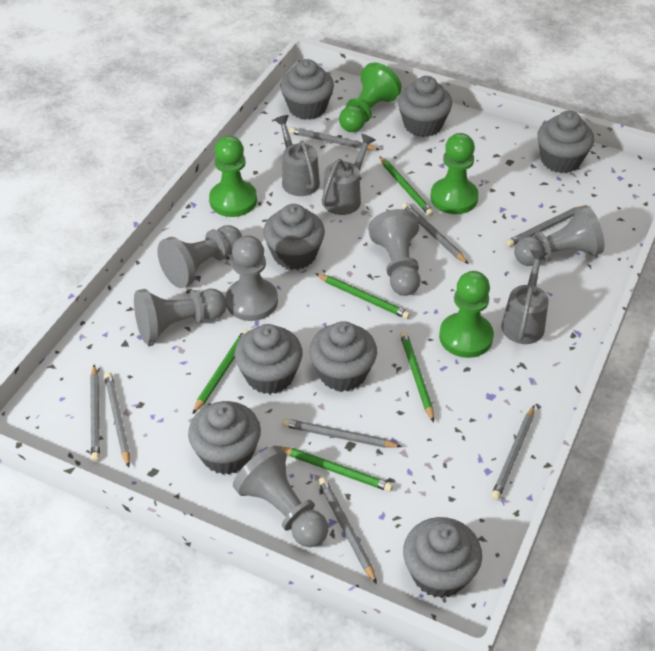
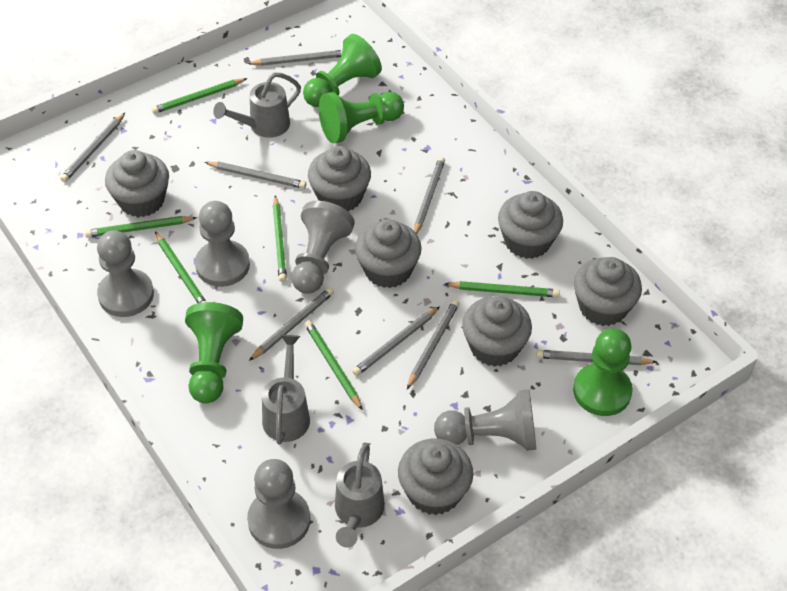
green pencil: 5 -> 6
grey cupcake: 8 -> 7
grey pawn: 6 -> 5

